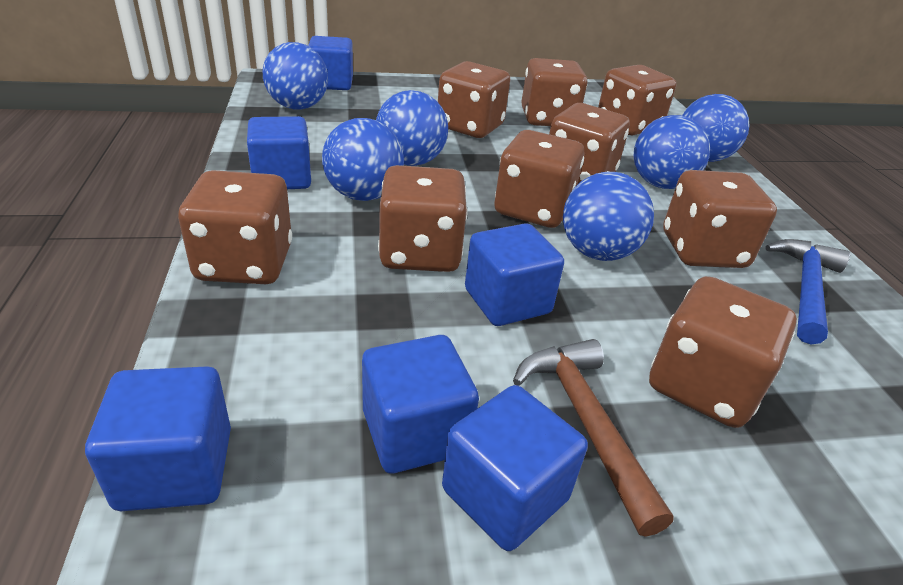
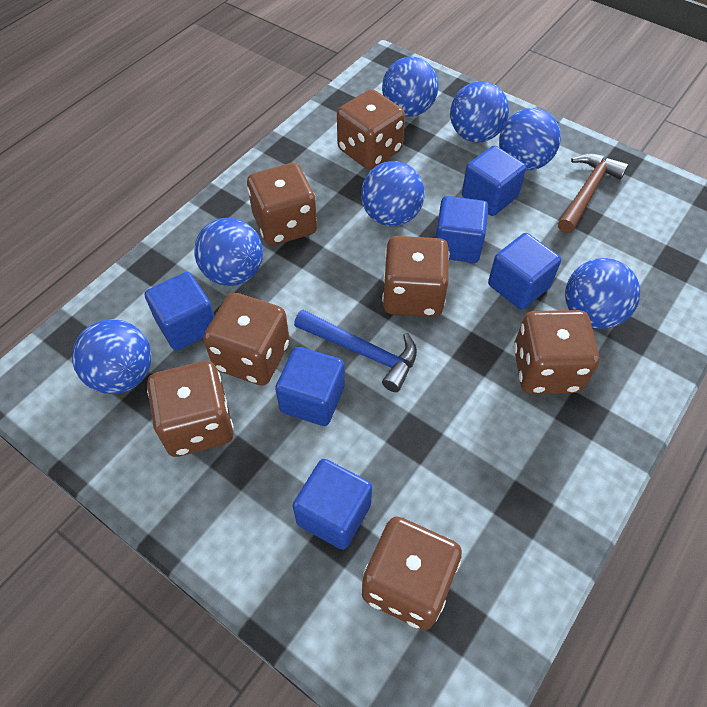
blue ball: 6 -> 7
brown dice: 9 -> 7

